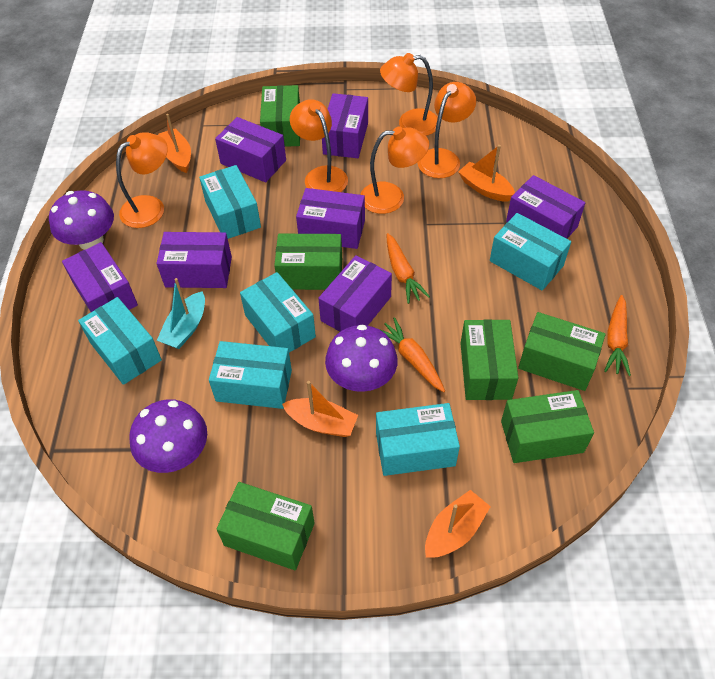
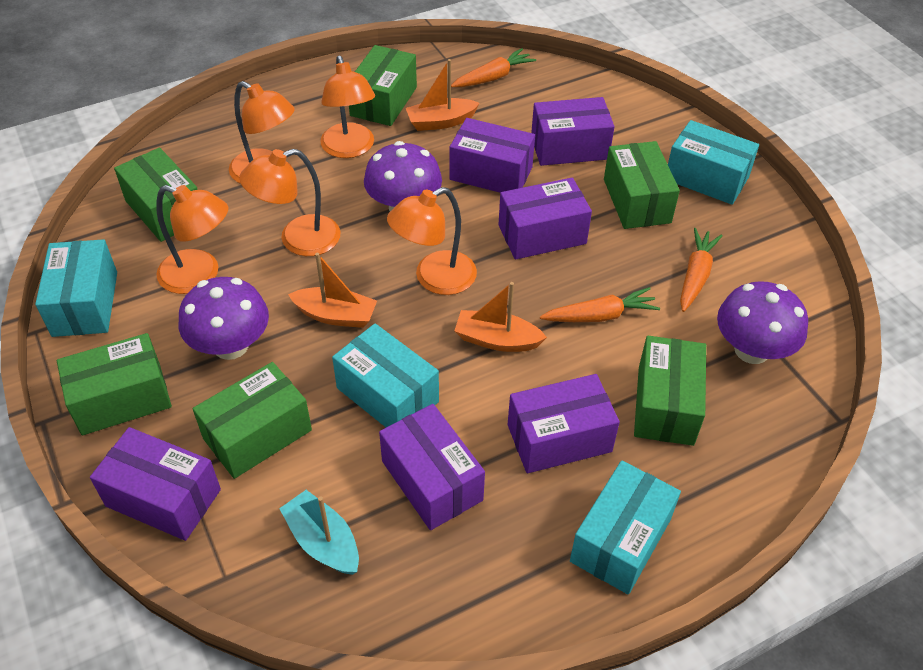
orange boat: 4 -> 3
purple box: 7 -> 6
turquoise box: 6 -> 4

